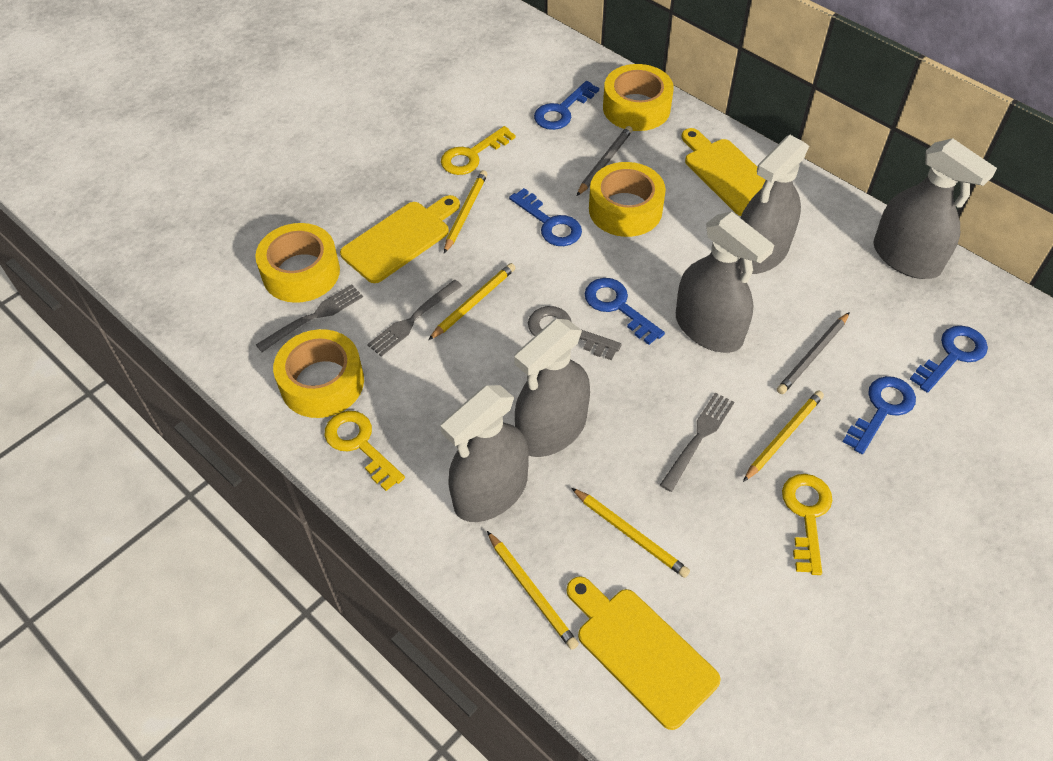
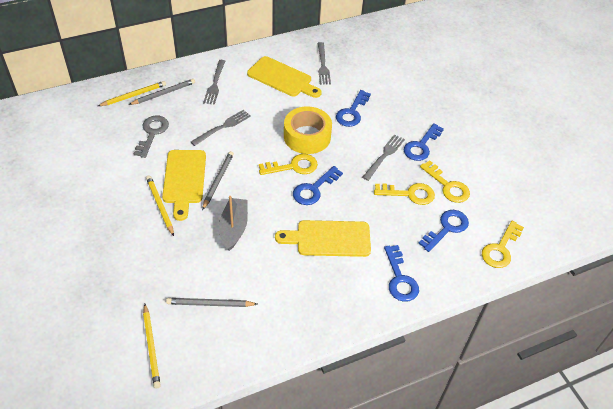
grey boat: 0 -> 1
grey fork: 3 -> 4
grey pencil: 2 -> 3
grey spray bottle: 5 -> 0
yellow key: 3 -> 4
yellow pencil: 5 -> 3
yellow tape: 4 -> 1

